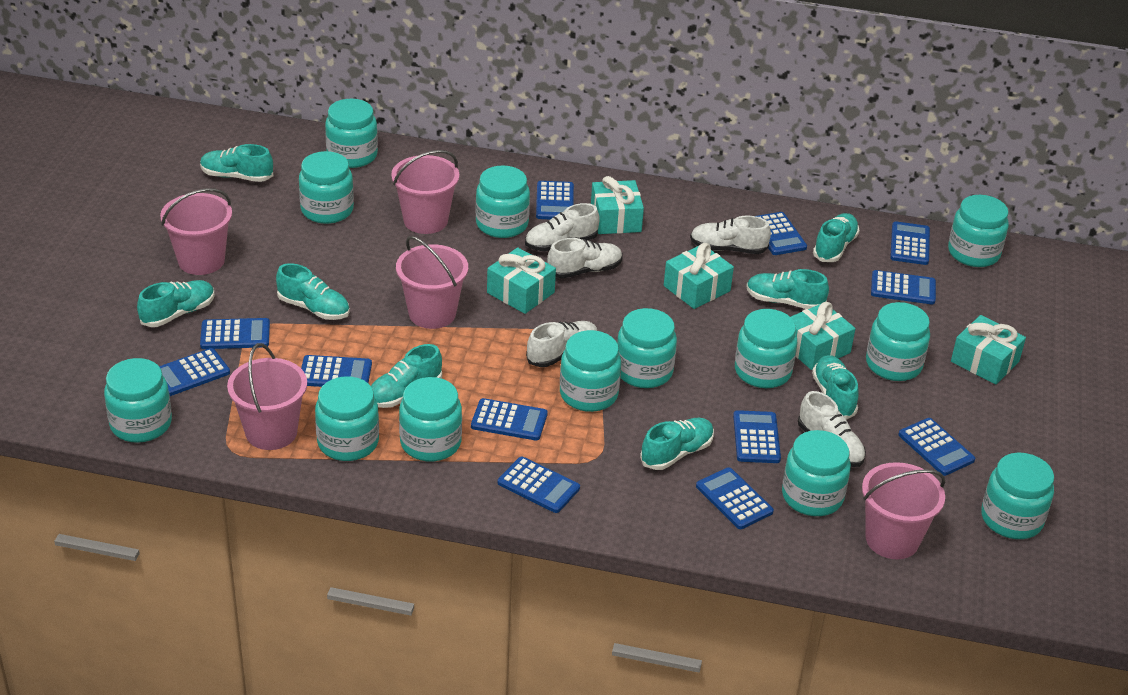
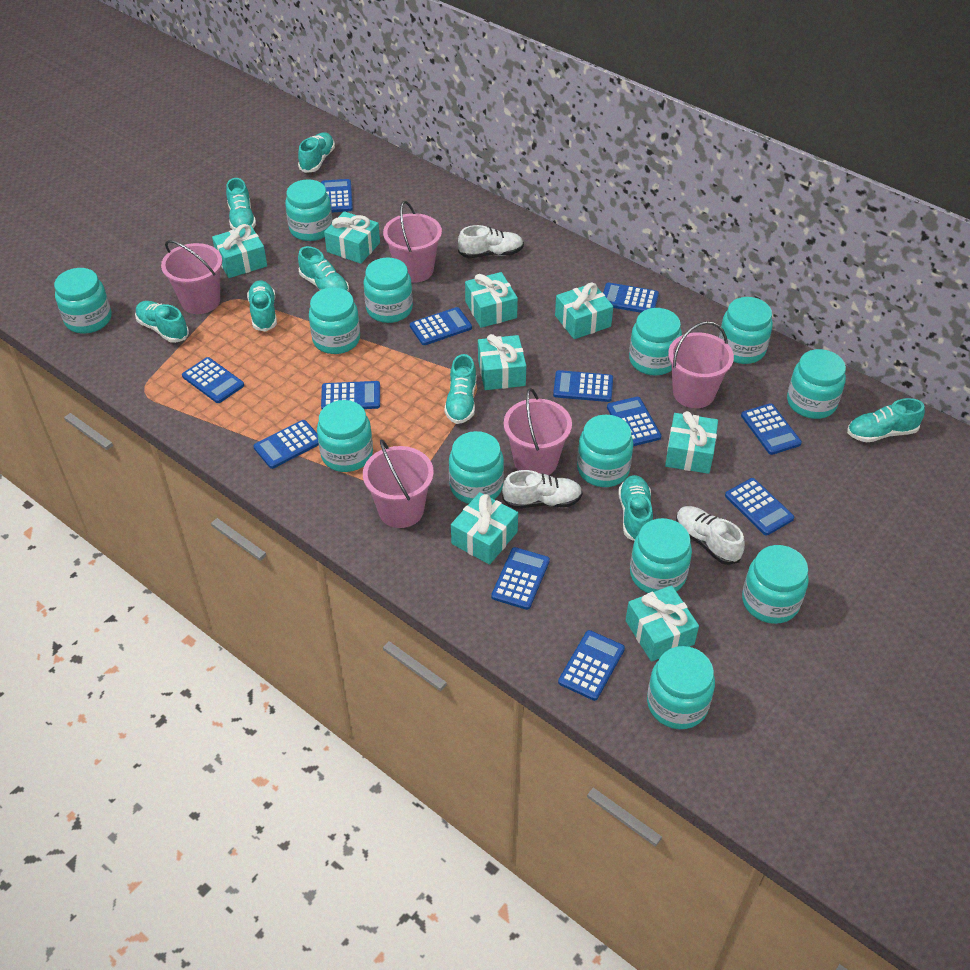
turquoise gift: 5 -> 8
white shoe: 5 -> 3

